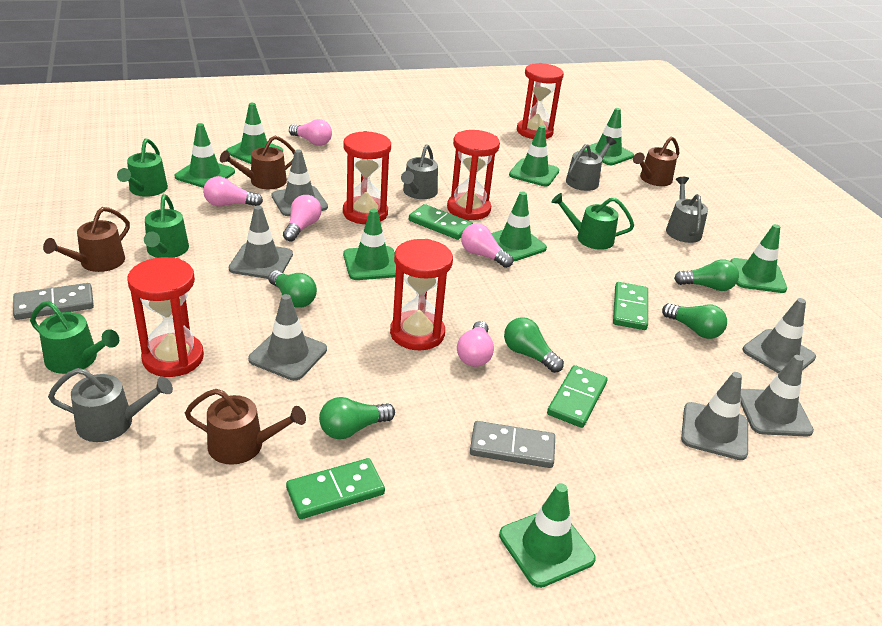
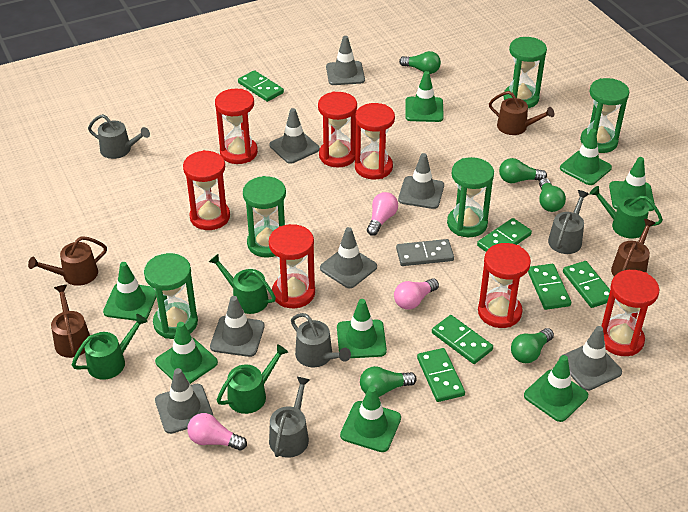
green domino: 4 -> 6
green hourglass: 0 -> 5
grey domino: 2 -> 1
grey traffic cone: 6 -> 7
pink light bulb: 5 -> 3
red hourglass: 5 -> 7

